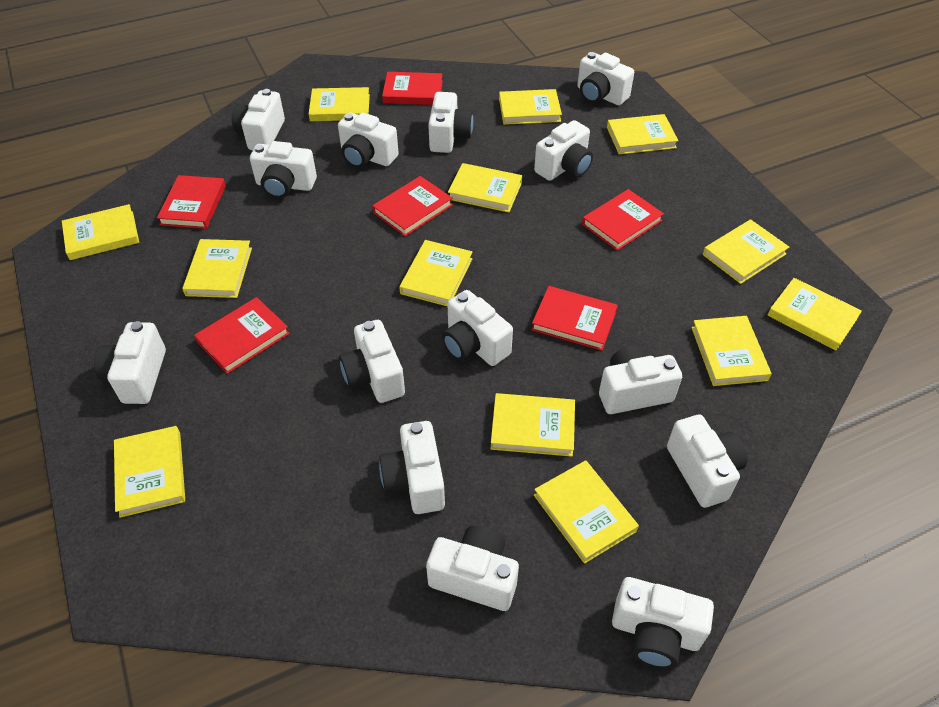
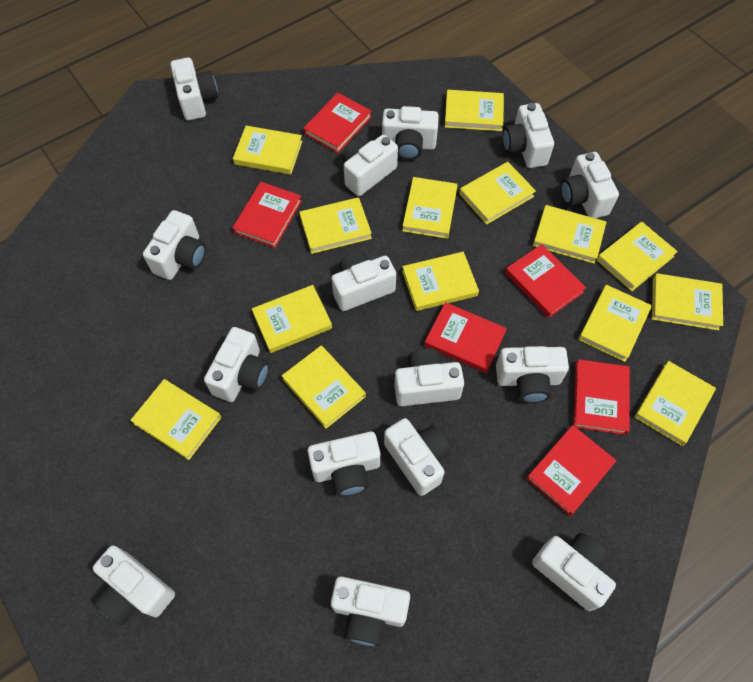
white camera: 14 -> 15
yellow book: 13 -> 14

